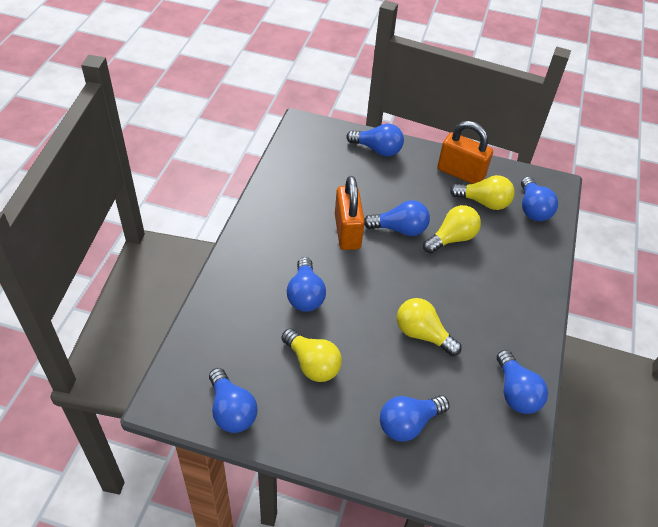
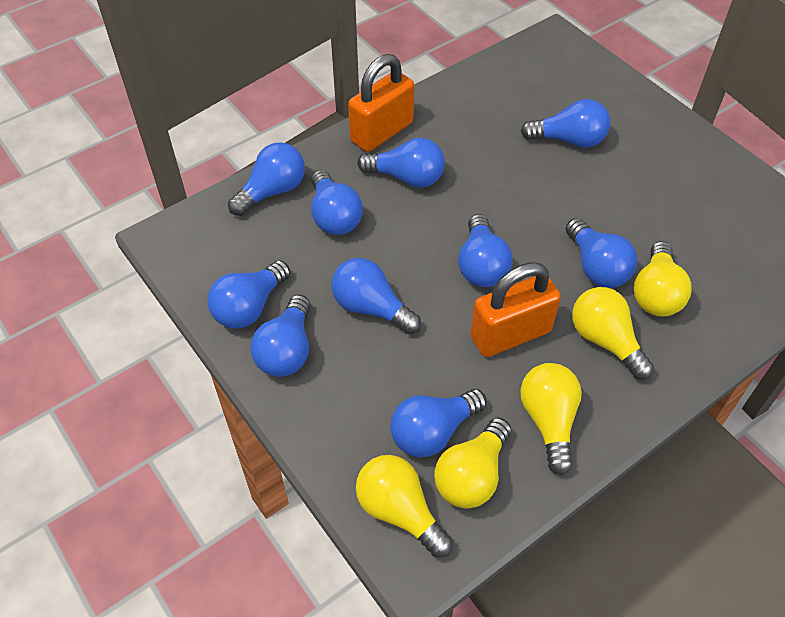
blue light bulb: 7 -> 10
yellow light bulb: 4 -> 5

